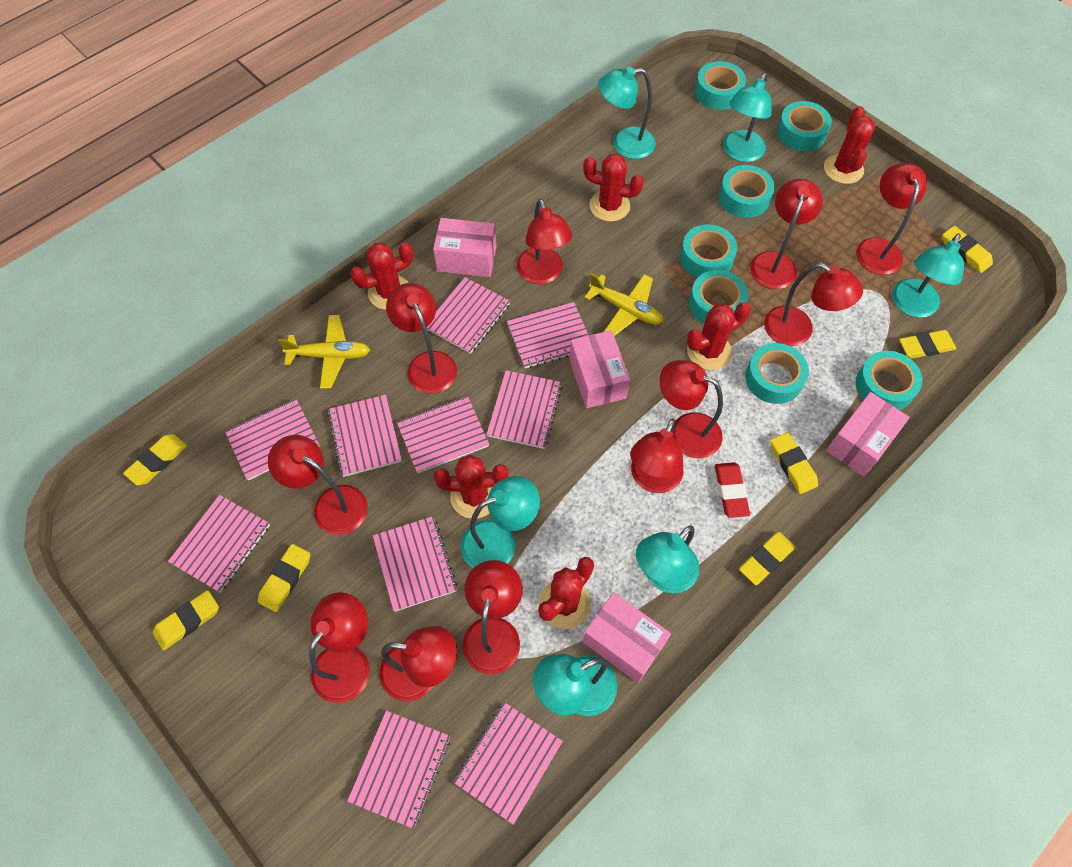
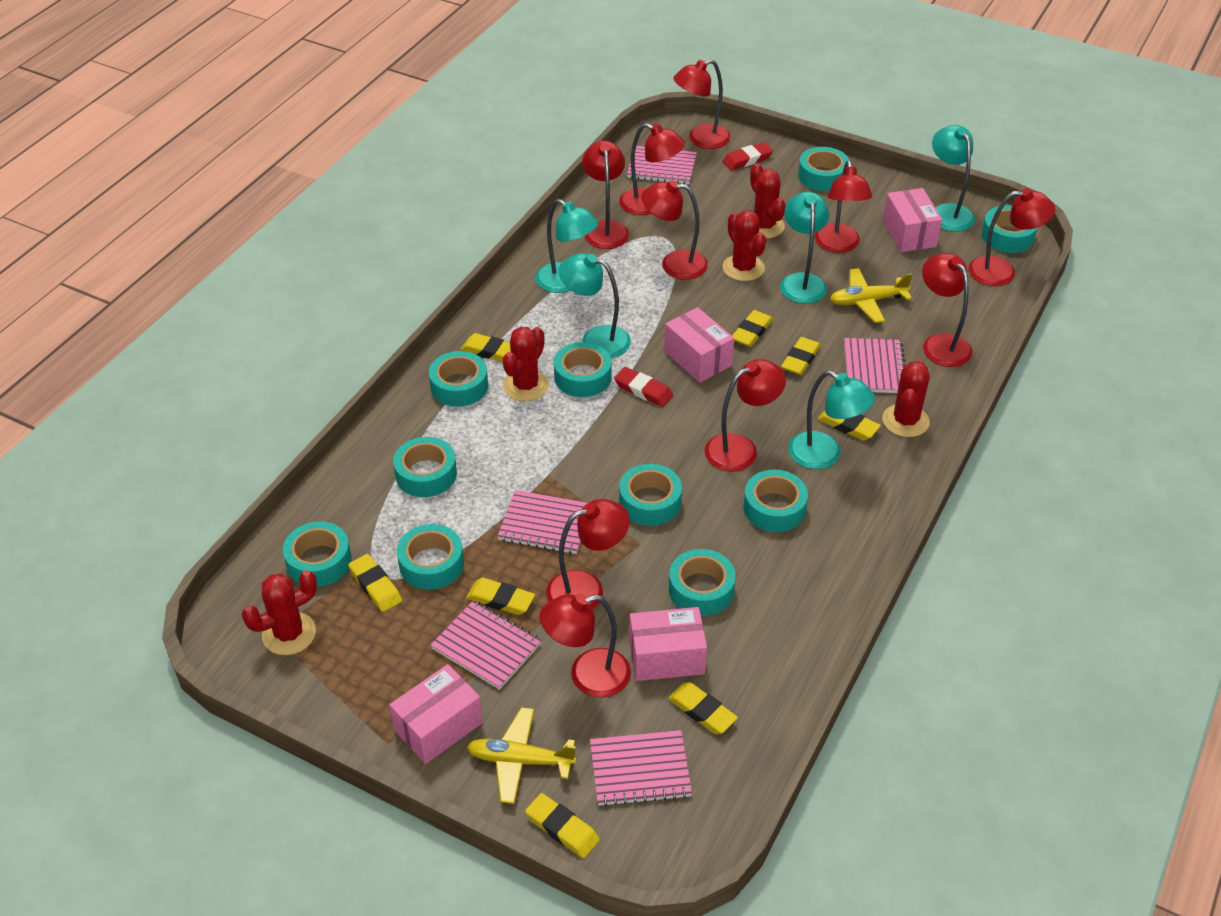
pink notebook: 10 -> 5
red cactus: 6 -> 5
red eraser: 1 -> 2
red lamp: 11 -> 10
turquoise lamp: 6 -> 5
turquoise tape: 7 -> 10
yellow eraser: 7 -> 8

